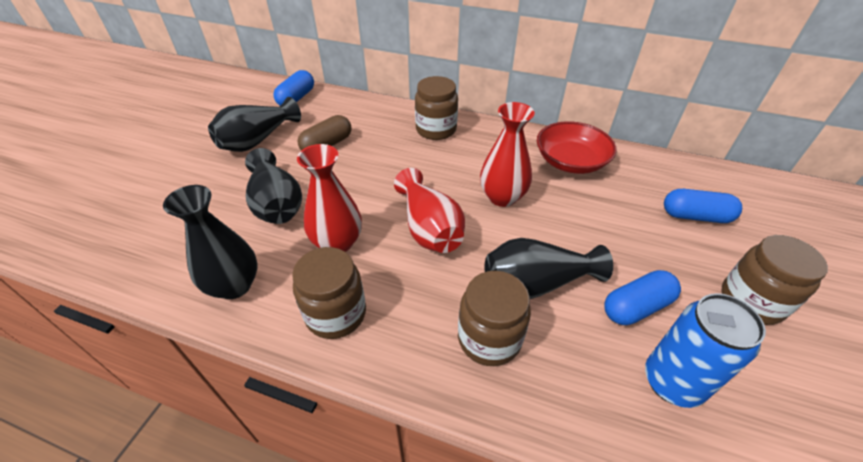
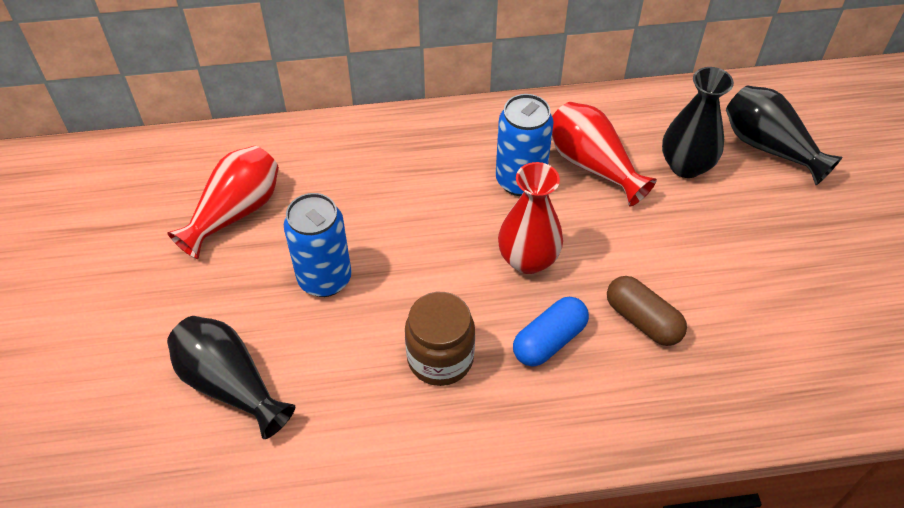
black vase: 4 -> 3
blue can: 1 -> 2
blue capsule: 3 -> 1
brown jar: 4 -> 1
red bowl: 1 -> 0

